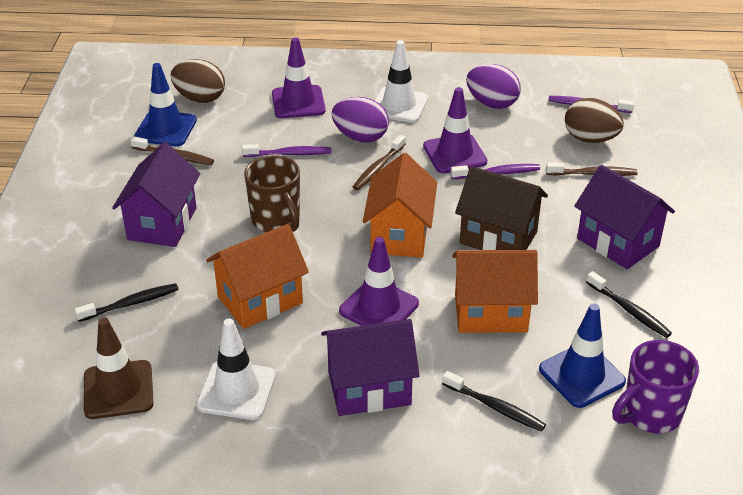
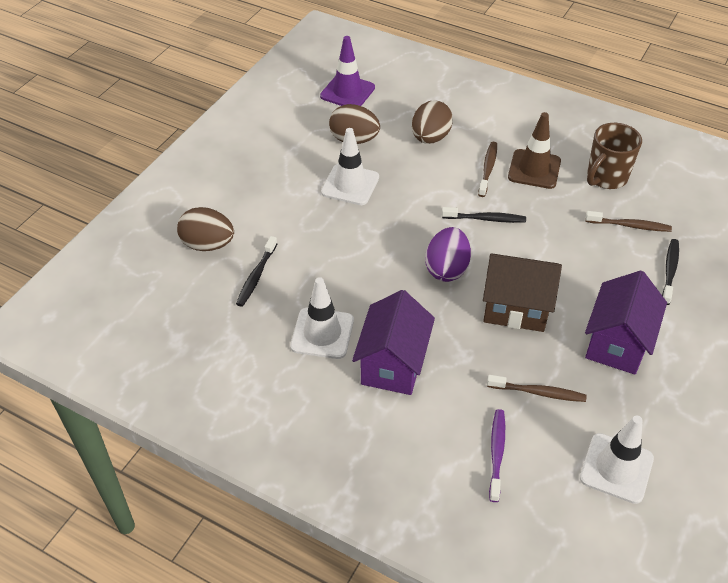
blue traffic cone: 2 -> 0
brown egg: 2 -> 3
orange house: 3 -> 0
purple egg: 2 -> 1
purple house: 3 -> 2
purple mug: 1 -> 0
purple toothbrush: 3 -> 1
purple traffic cone: 3 -> 1
white traffic cone: 2 -> 3

